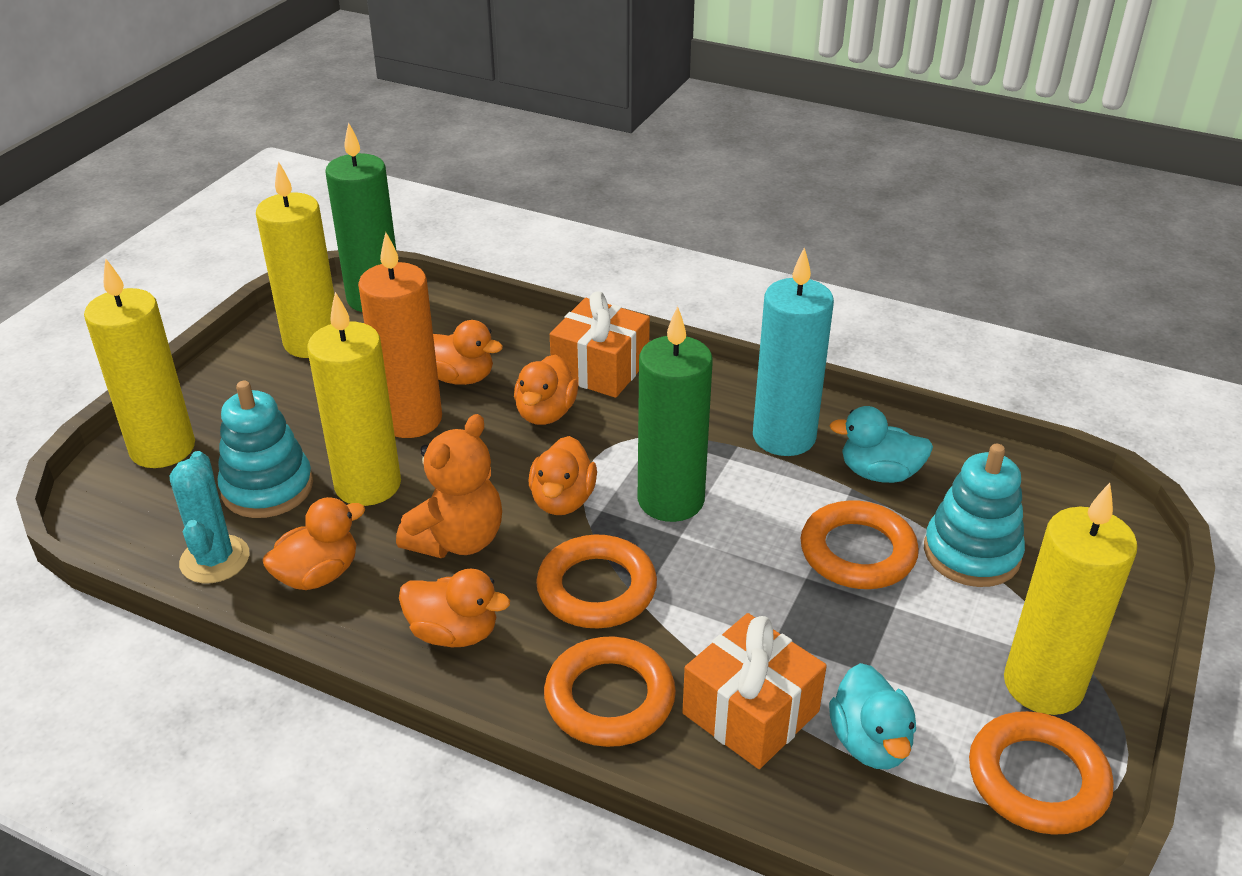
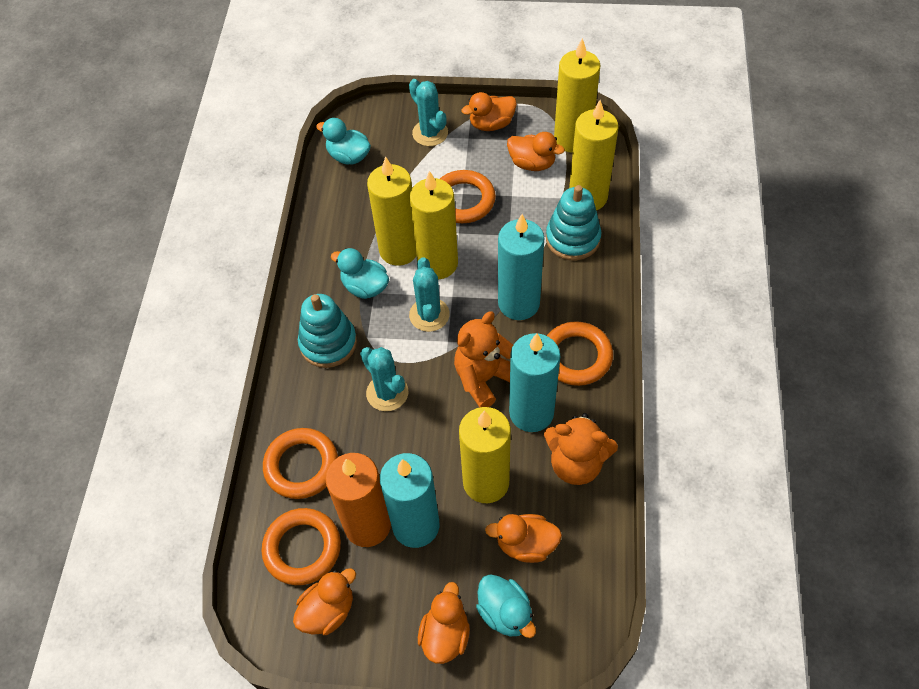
green candle: 2 -> 0
orange gift: 2 -> 0
orange teddy bear: 1 -> 2
turquoise cactus: 1 -> 3
turquoise candle: 1 -> 3
turquoise duck: 2 -> 3
yellow candle: 4 -> 5

